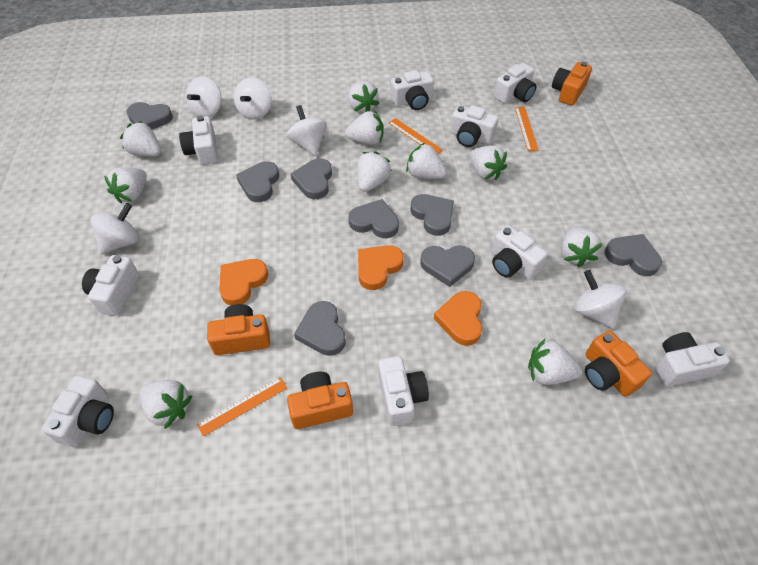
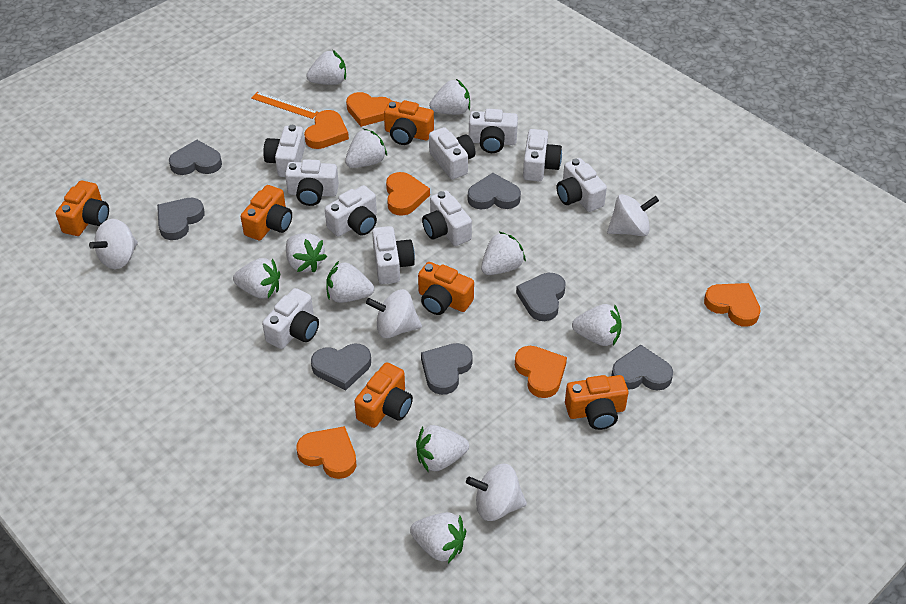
grey heart: 8 -> 7
orange camera: 4 -> 6
orange heart: 3 -> 6
orange ruler: 3 -> 1
white camera: 9 -> 10
white spinning top: 5 -> 4

